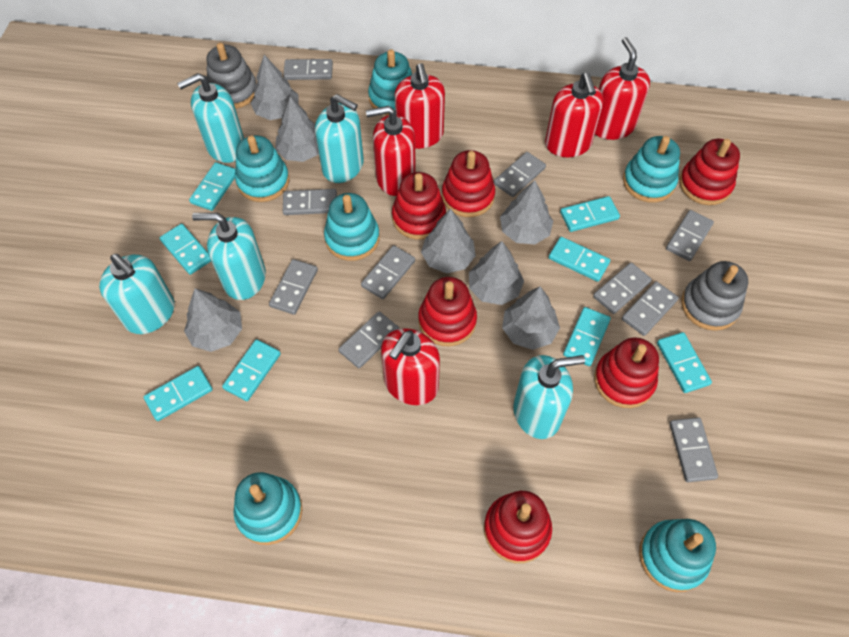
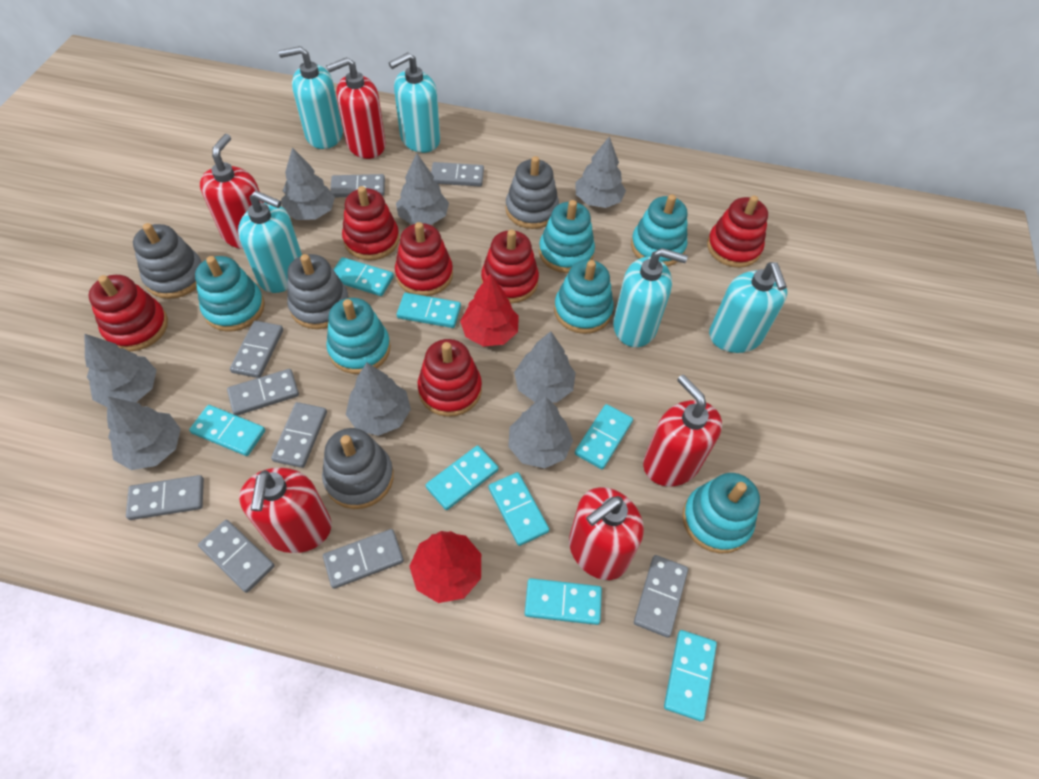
grey domino: 10 -> 9
grey stacking toy: 2 -> 4
grey tree: 7 -> 8
red tree: 0 -> 2

